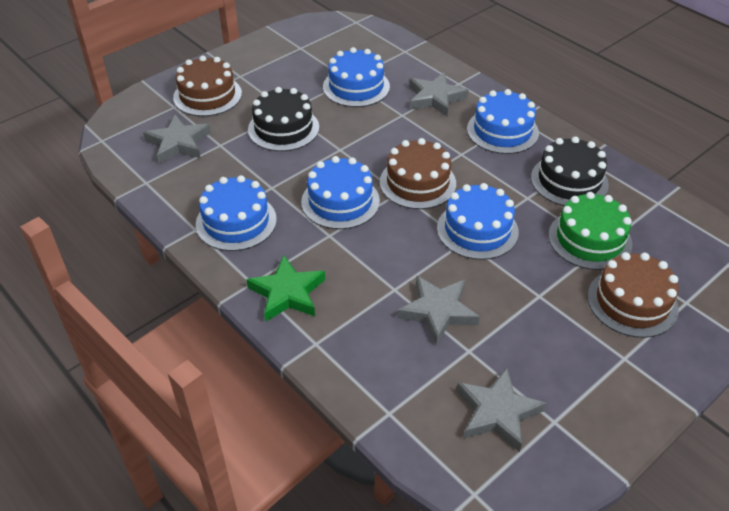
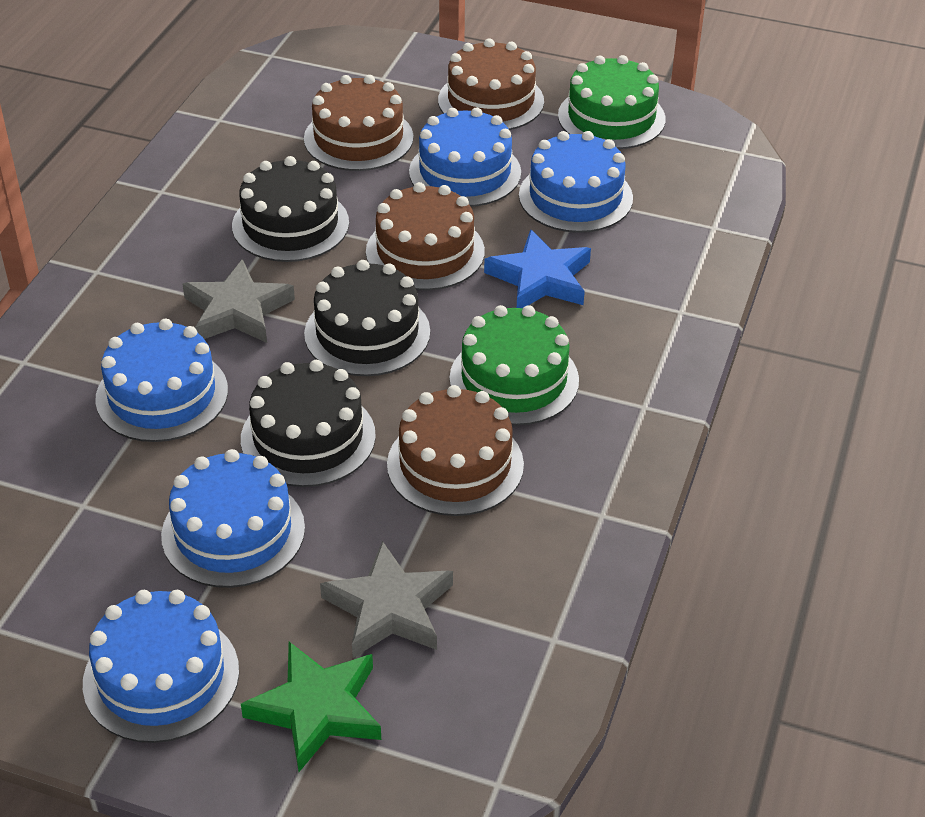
black cake: 2 -> 3
blue star: 0 -> 1
brown cake: 3 -> 4
green cake: 1 -> 2
grey star: 4 -> 2

